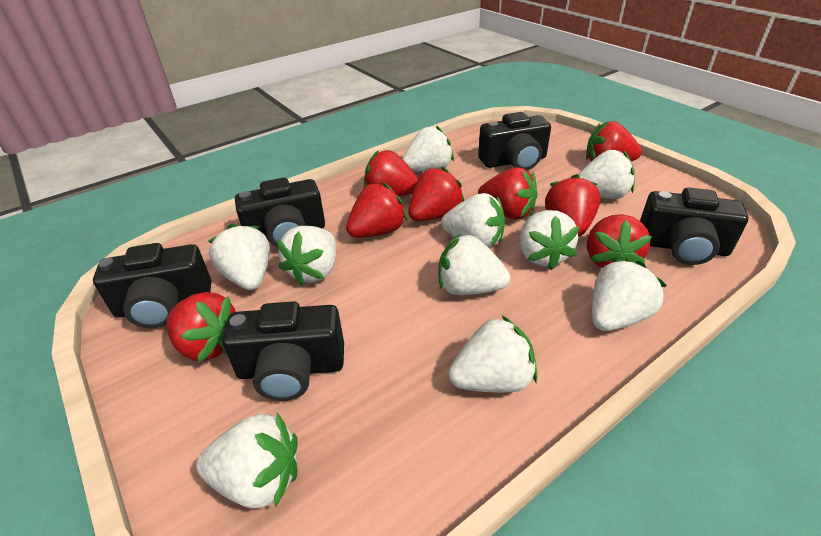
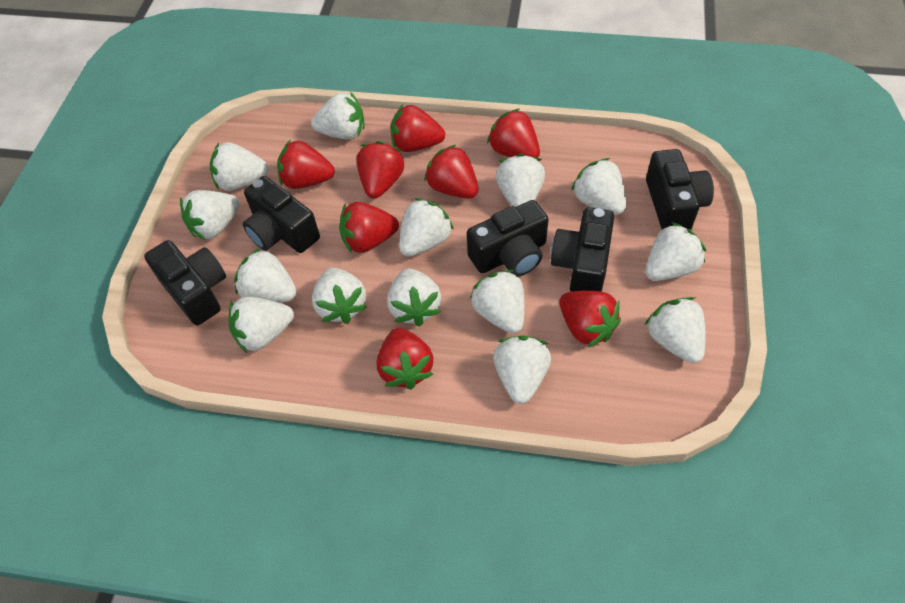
white strawberry: 10 -> 14

